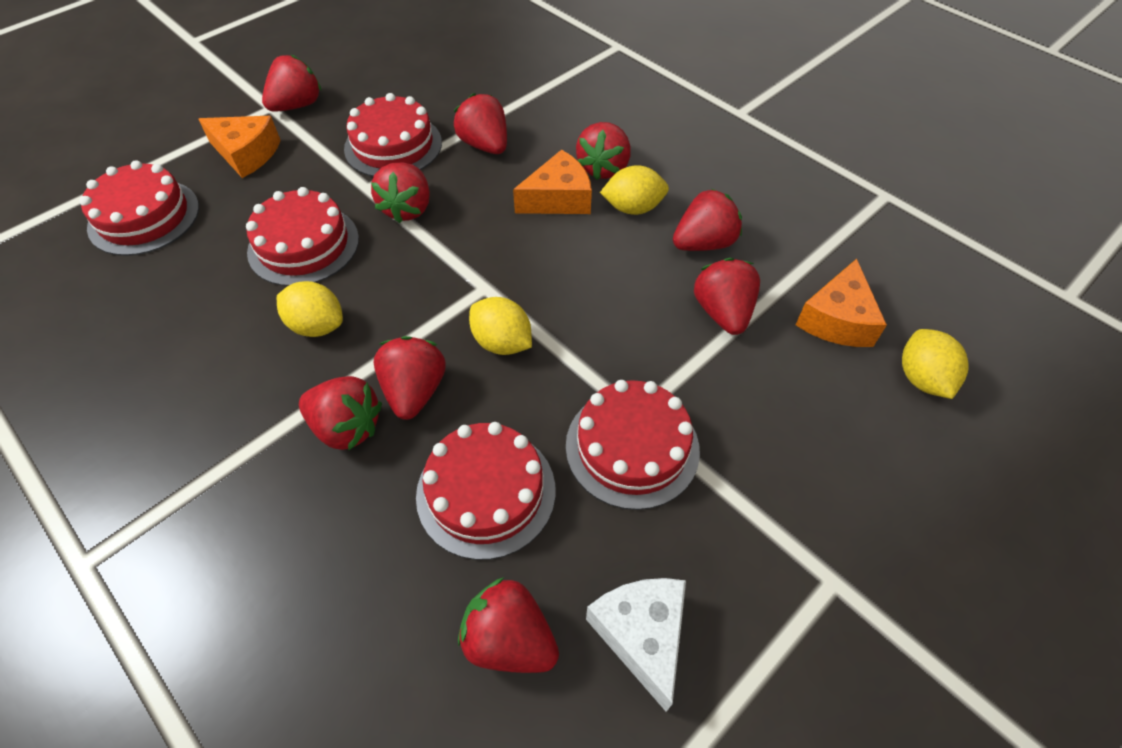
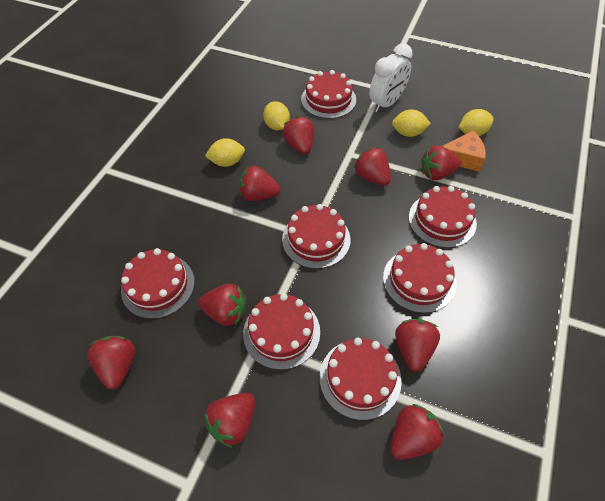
orange cheese: 3 -> 1
red cake: 5 -> 7
white cheese: 1 -> 0
white clock: 0 -> 1

